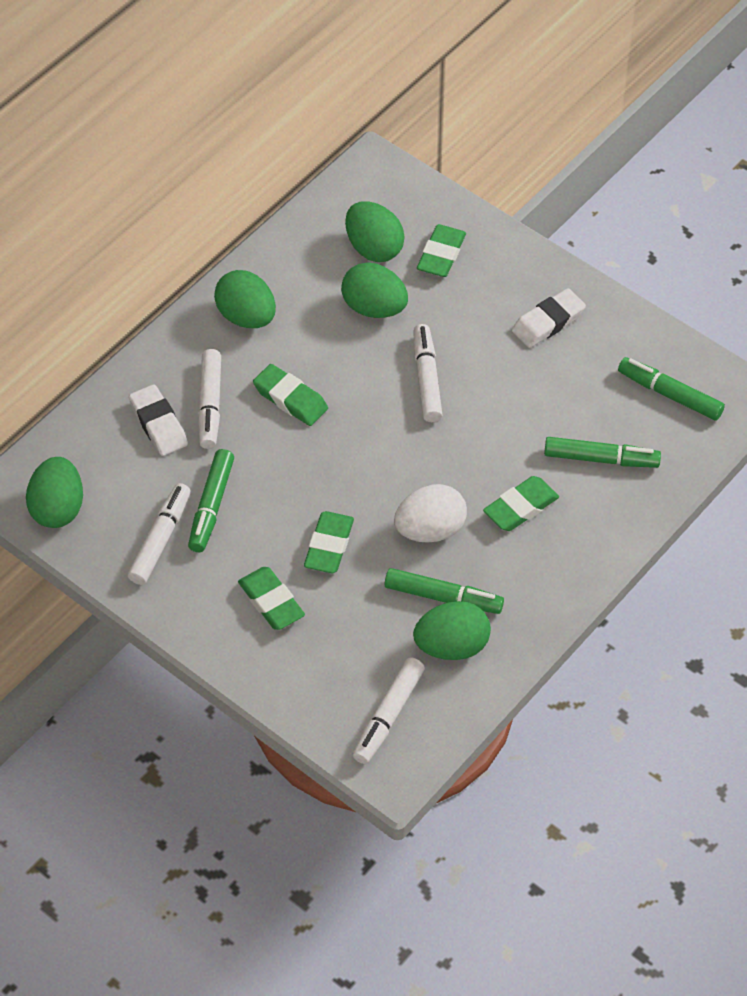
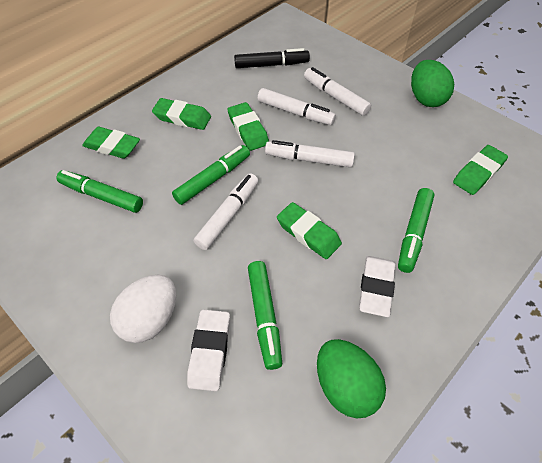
black marker: 0 -> 1
green egg: 5 -> 2

